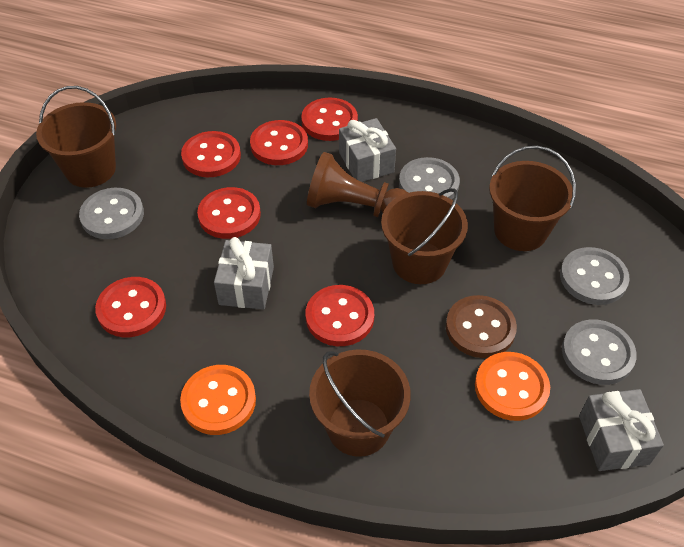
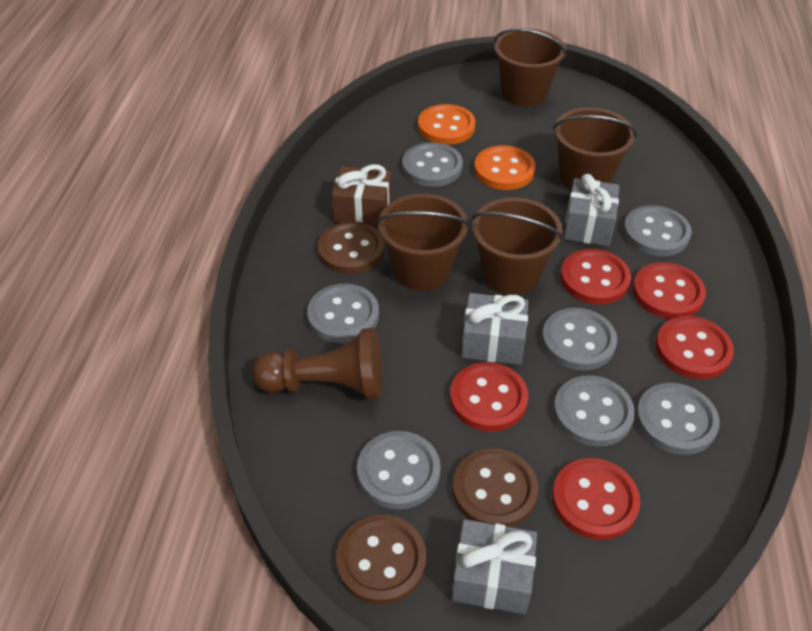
brown button: 1 -> 3
brown gift: 0 -> 1
grey button: 4 -> 7
red button: 6 -> 5

